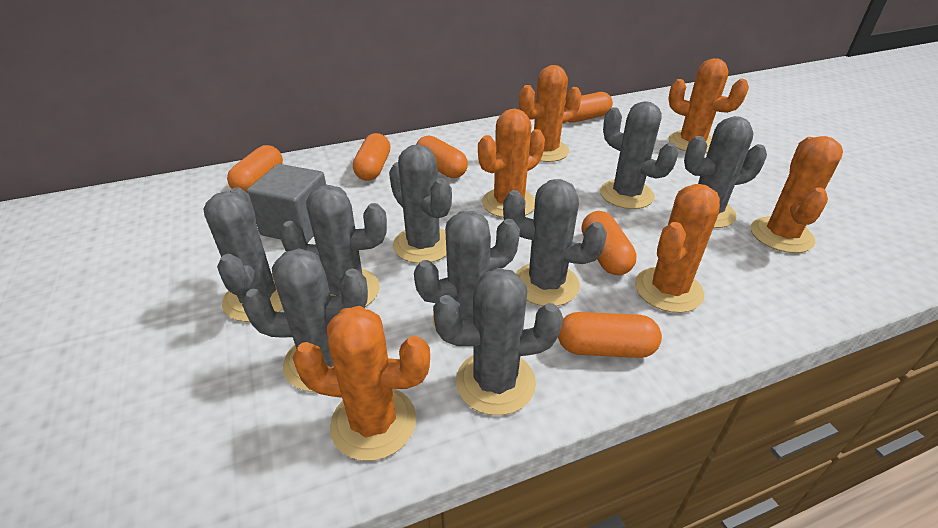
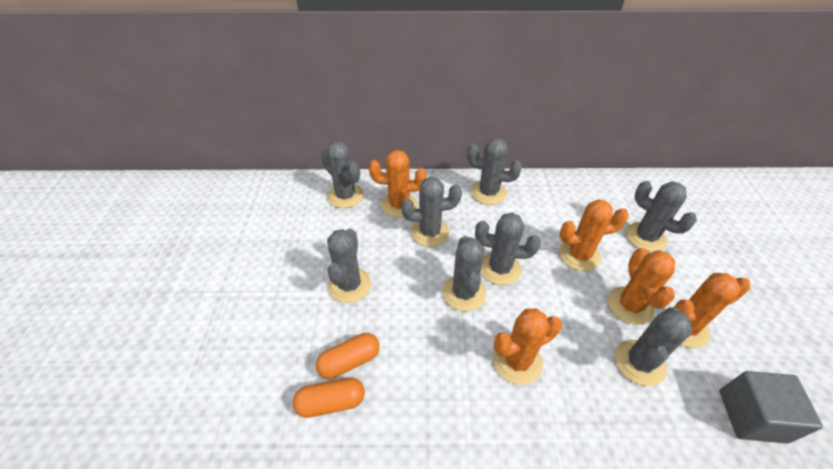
grey cactus: 9 -> 8
orange cactus: 6 -> 5
orange capsule: 6 -> 2

